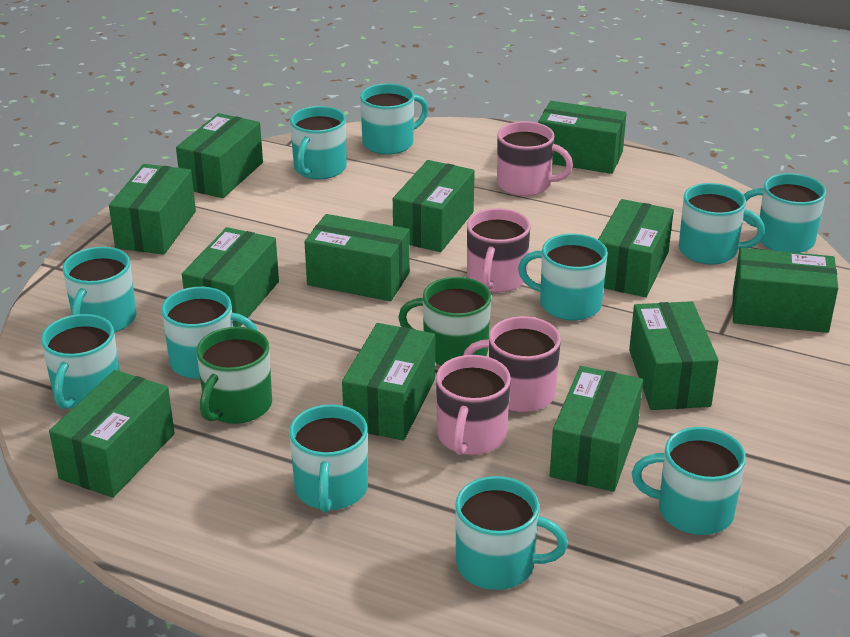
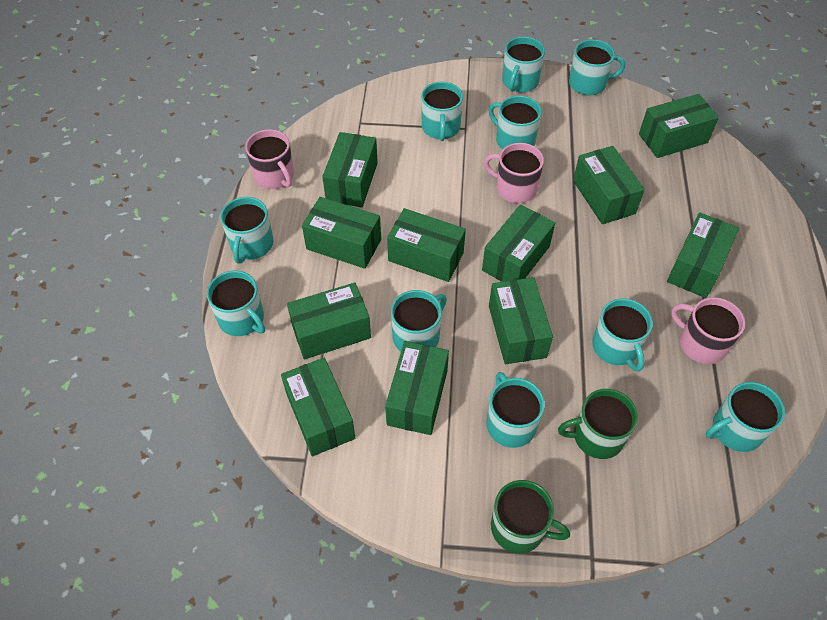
green box: 12 -> 11
pink mug: 4 -> 3
turquoise mug: 11 -> 10

